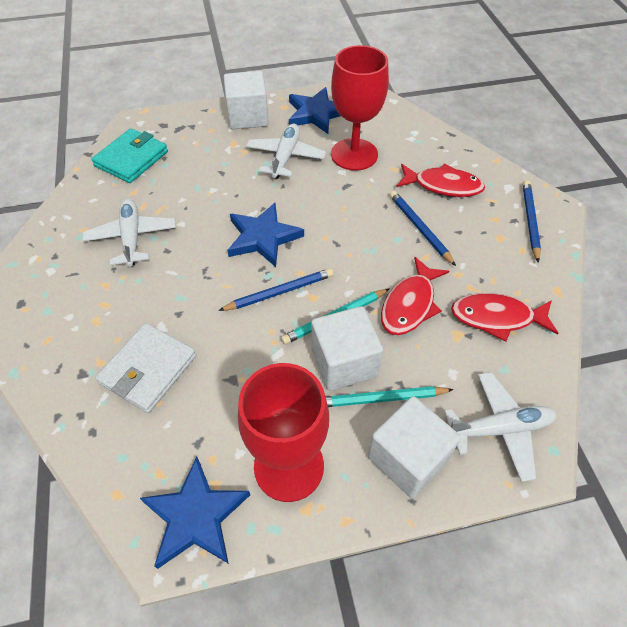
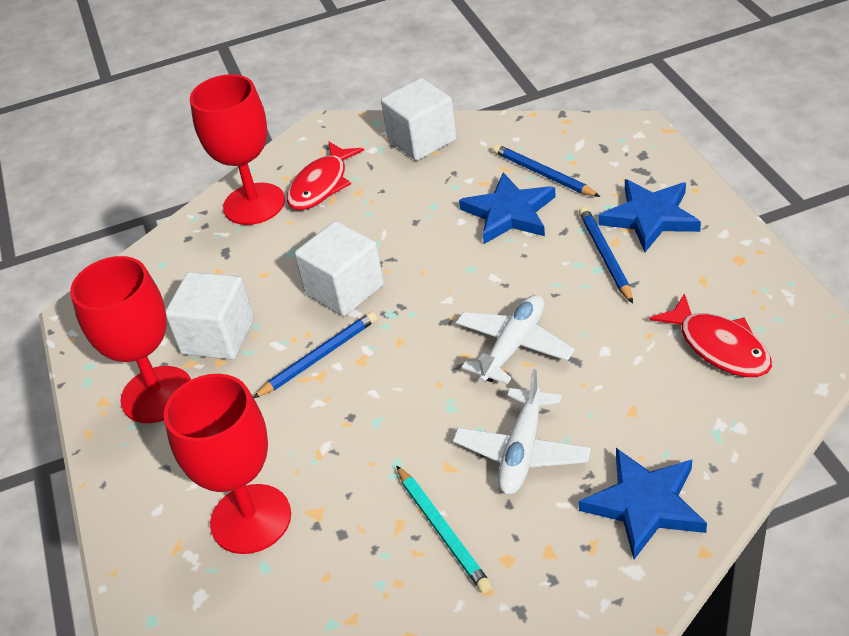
red fish: 3 -> 2
red goblet: 2 -> 3
turquoise pencil: 2 -> 1
turquoise wallet: 1 -> 0
white plane: 3 -> 2
white wallet: 1 -> 0

